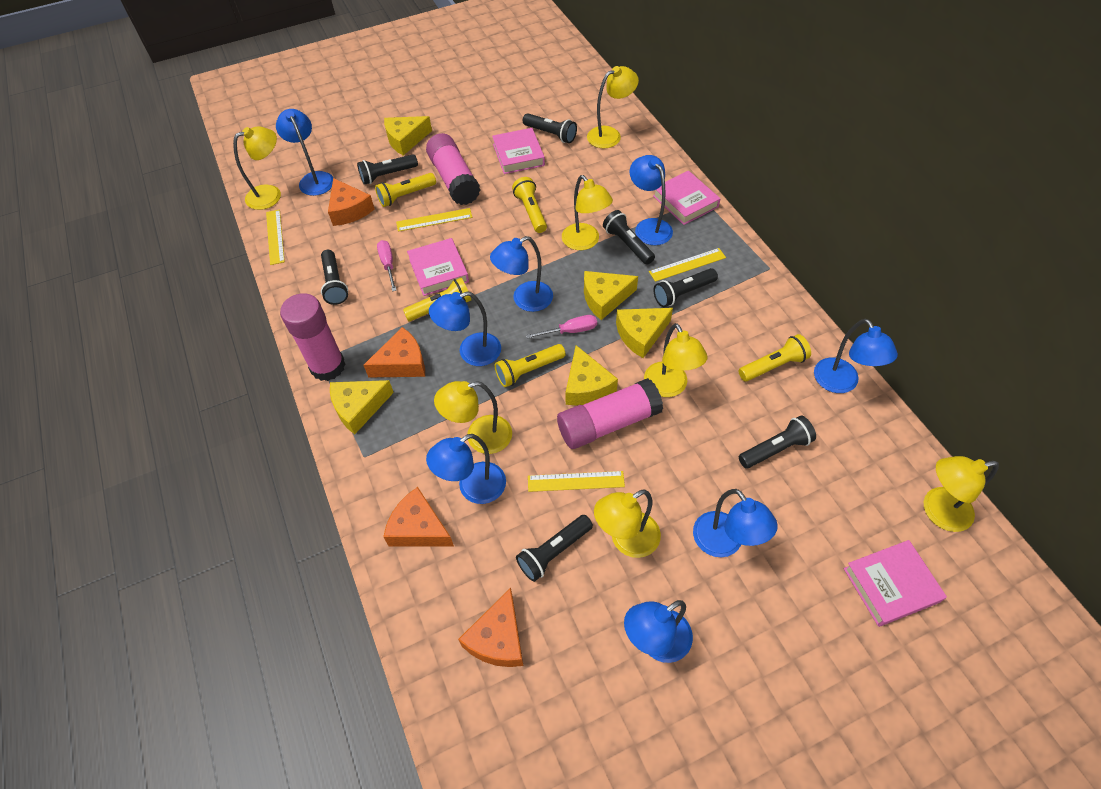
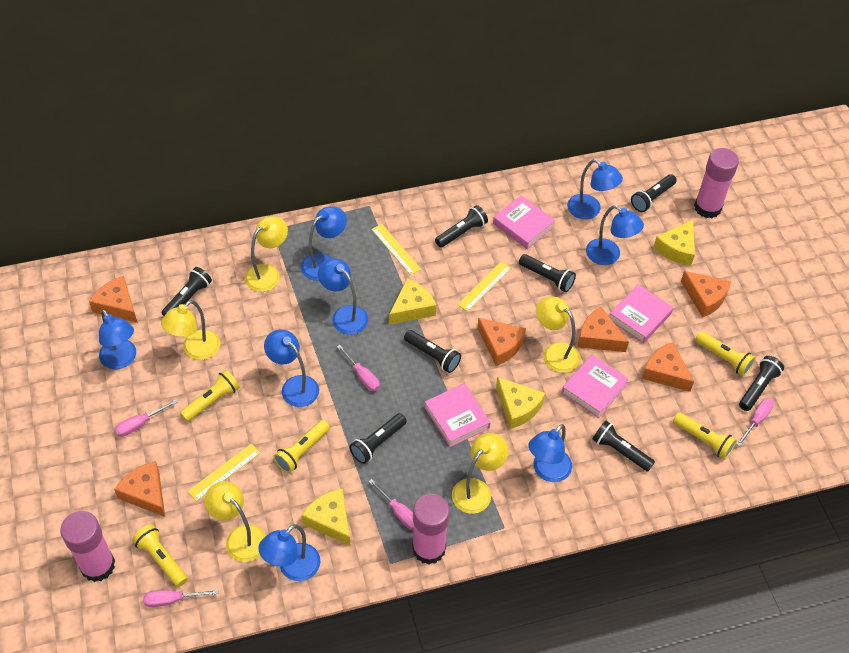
black flashlight: 7 -> 8
orange cheese: 4 -> 6
pink screwdriver: 2 -> 5
yellow cheese: 5 -> 4
yellow lamp: 7 -> 5
yellow ruler: 4 -> 3

